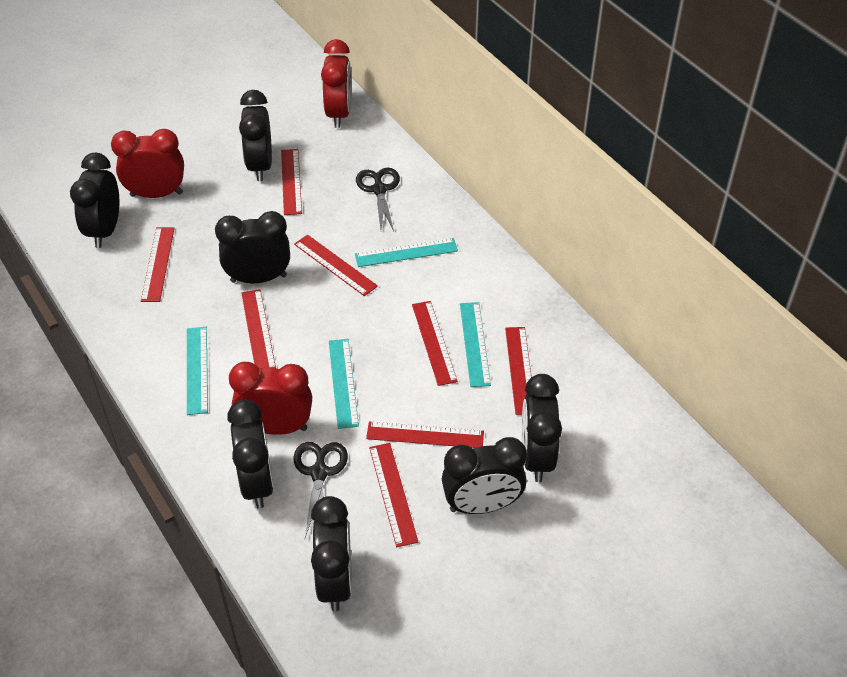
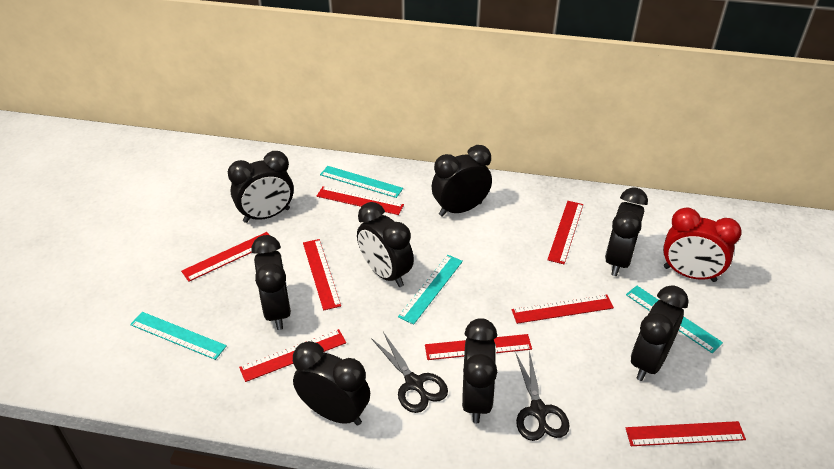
black clock: 7 -> 8
red clock: 3 -> 1

